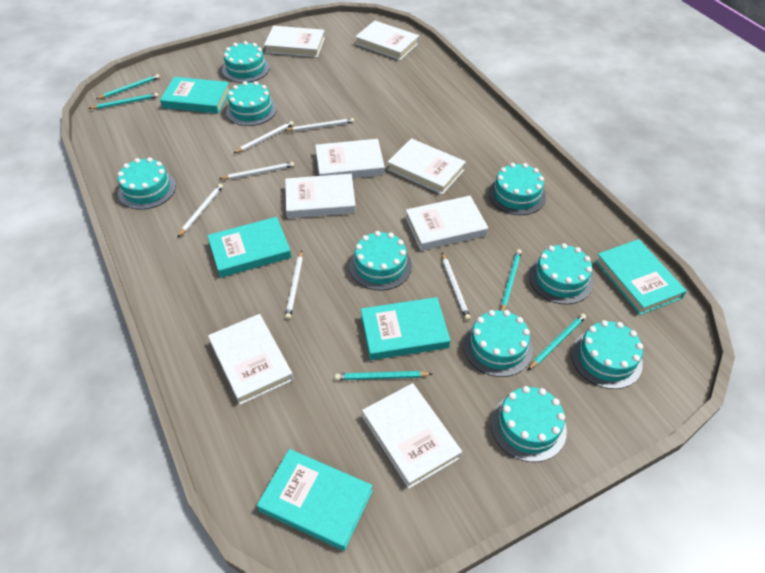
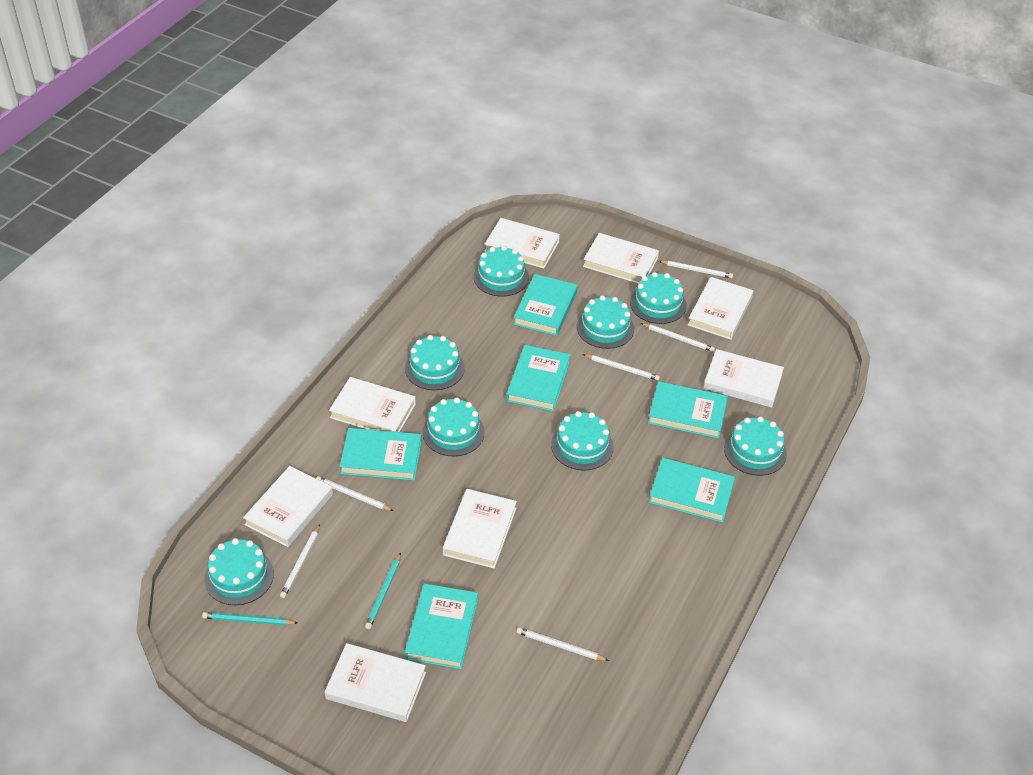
turquoise book: 5 -> 6
turquoise cake: 9 -> 8
turquoise pencil: 5 -> 2

